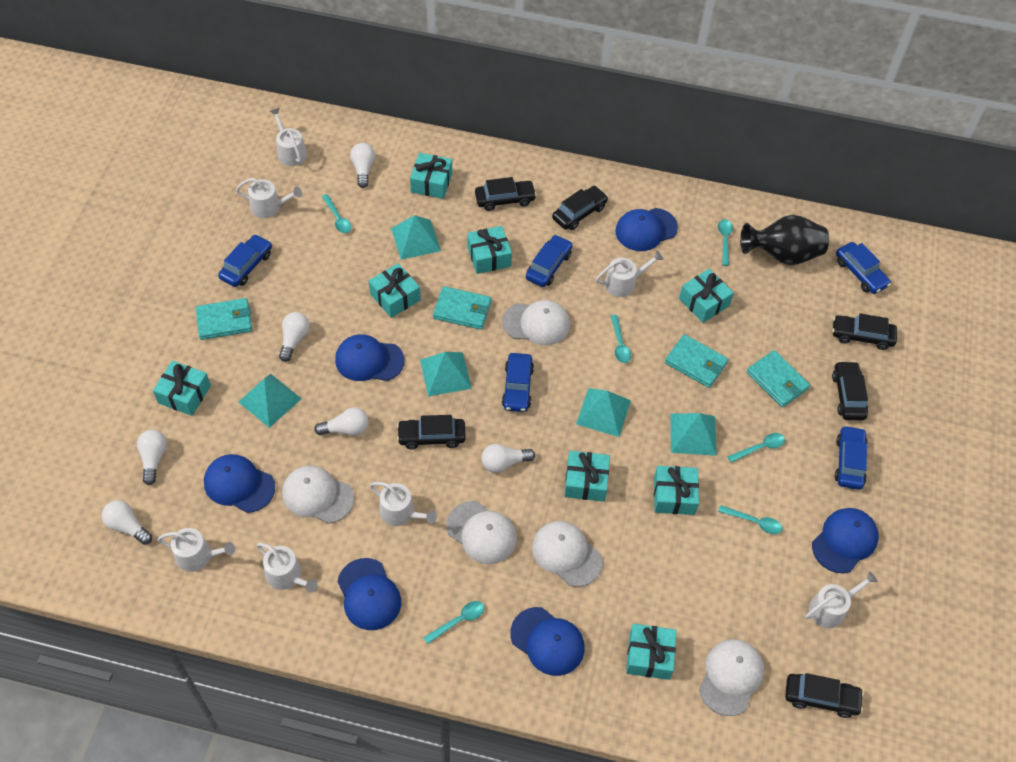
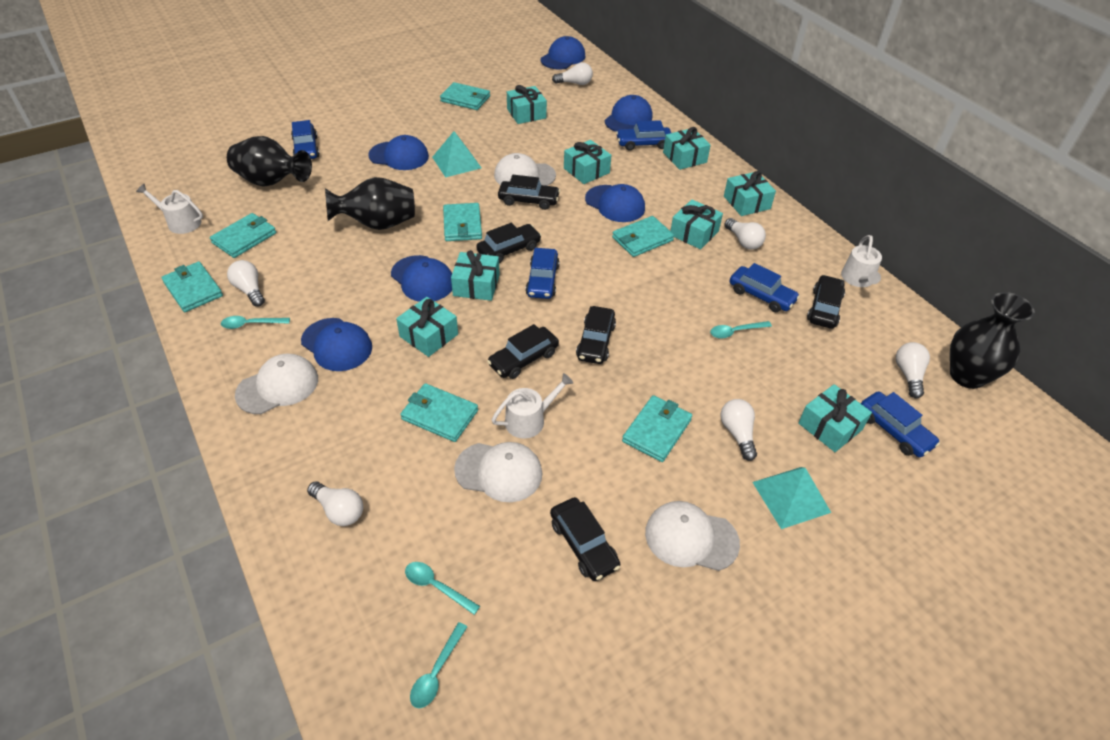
black vase: 1 -> 3
turquoise pyramid: 5 -> 2
turquoise spoon: 6 -> 4
turquoise wallet: 4 -> 7
white cap: 5 -> 4
white watering can: 7 -> 3

